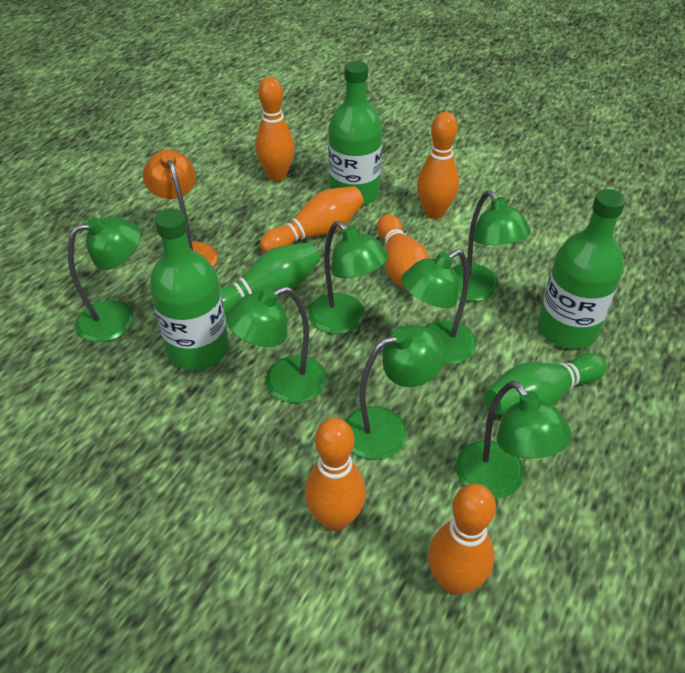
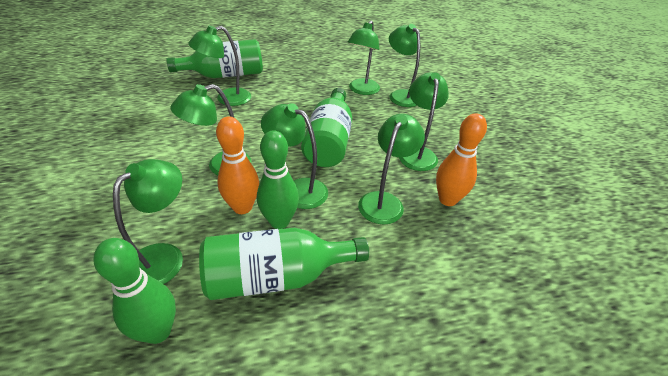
green lamp: 7 -> 8
orange bowling pin: 6 -> 2
orange lamp: 1 -> 0

